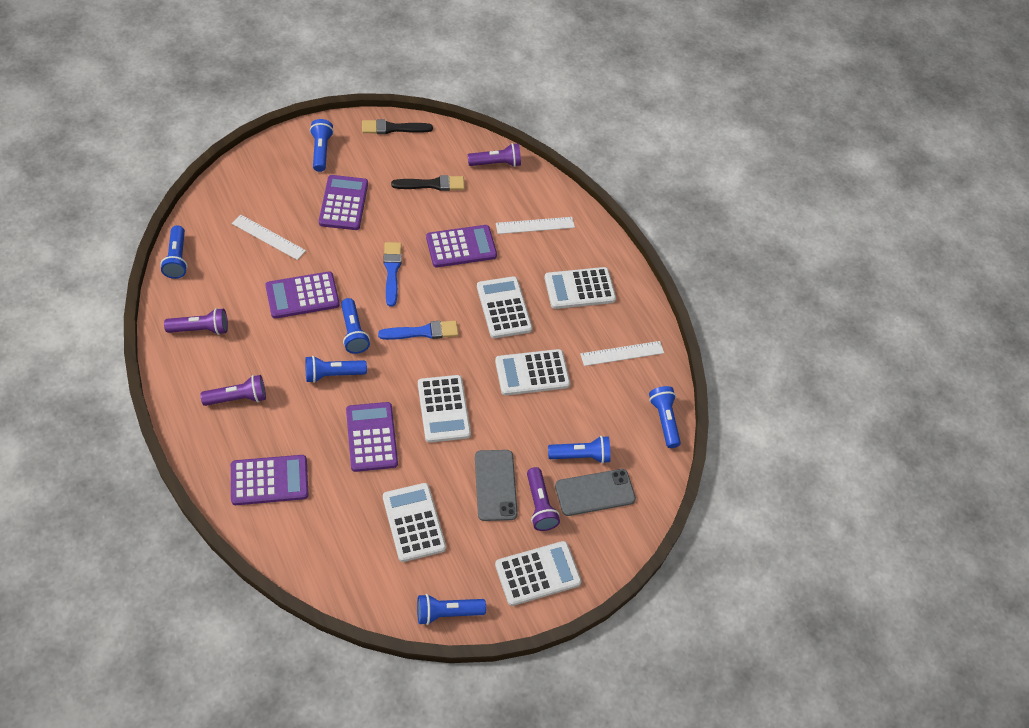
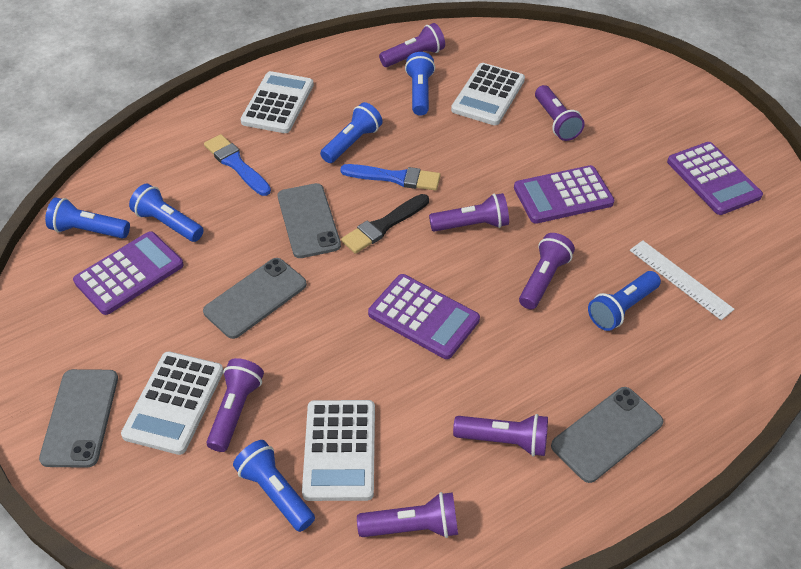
black brush: 2 -> 1
blue flashlight: 7 -> 6
grey phone: 2 -> 4
purple calculator: 5 -> 4
purple flashlight: 4 -> 7
white calculator: 6 -> 4
white ruler: 3 -> 1

